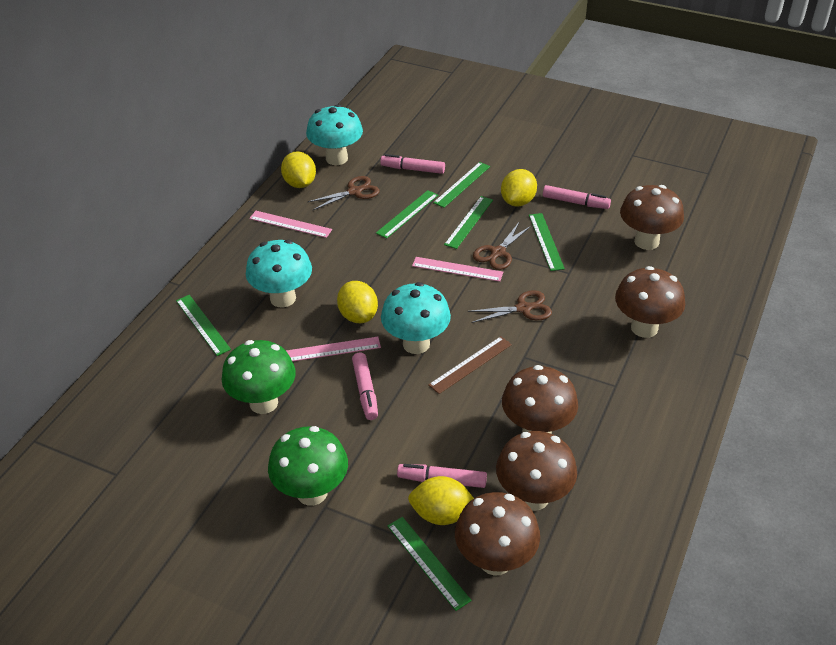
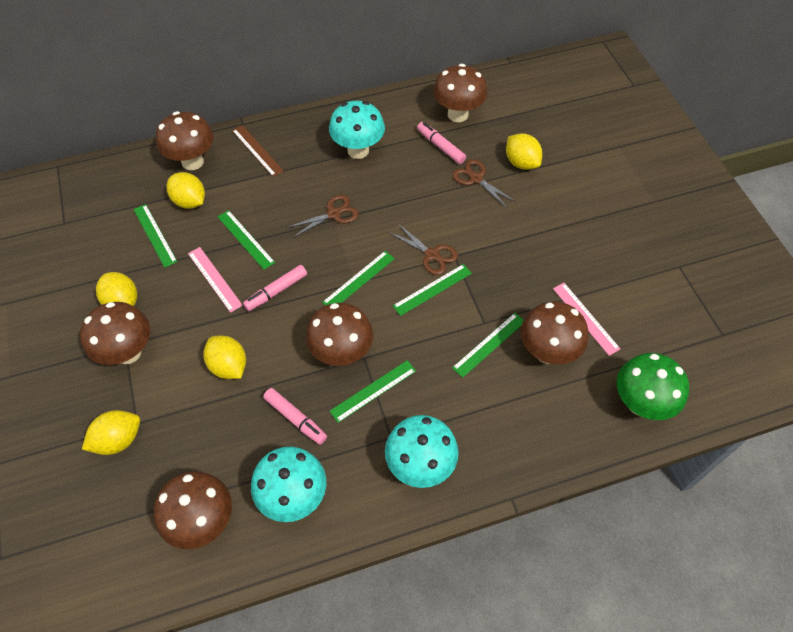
brown mushroom: 5 -> 6
green mushroom: 2 -> 1
pink marker: 4 -> 3
pink ruler: 3 -> 2
yellow lemon: 4 -> 5

